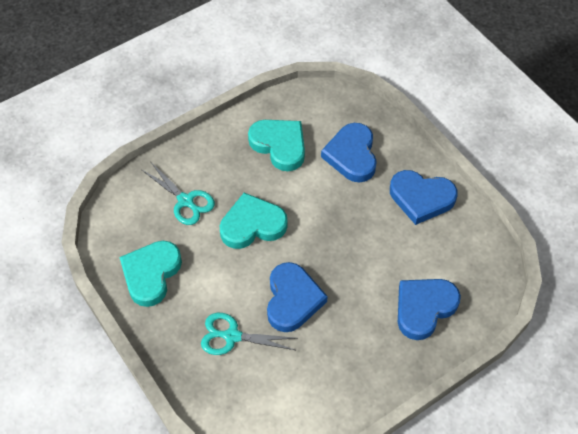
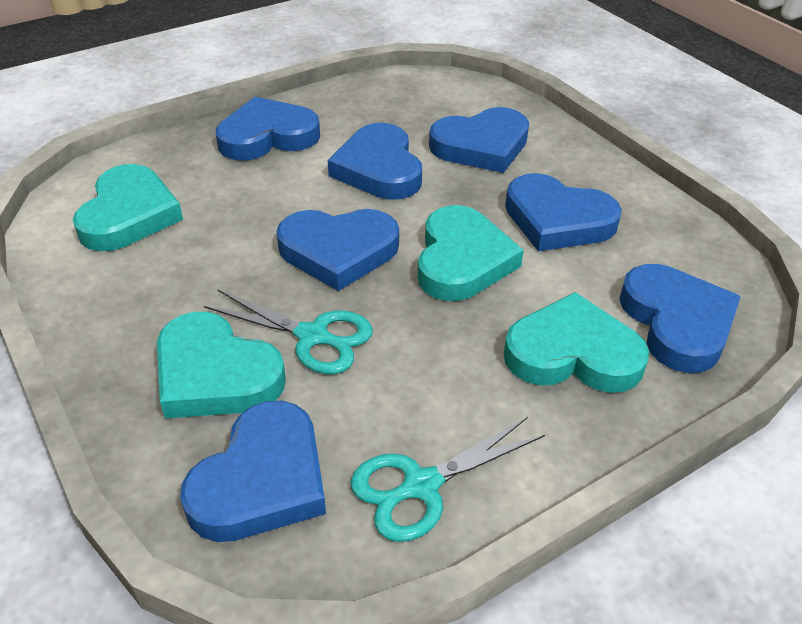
blue heart: 4 -> 7
turquoise heart: 3 -> 4

